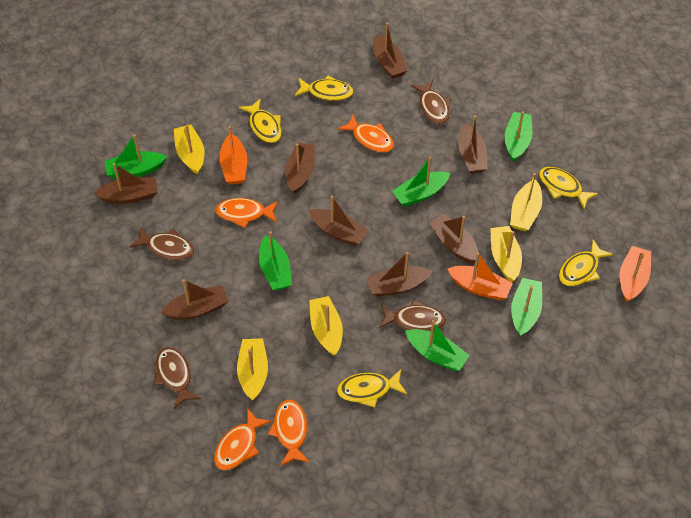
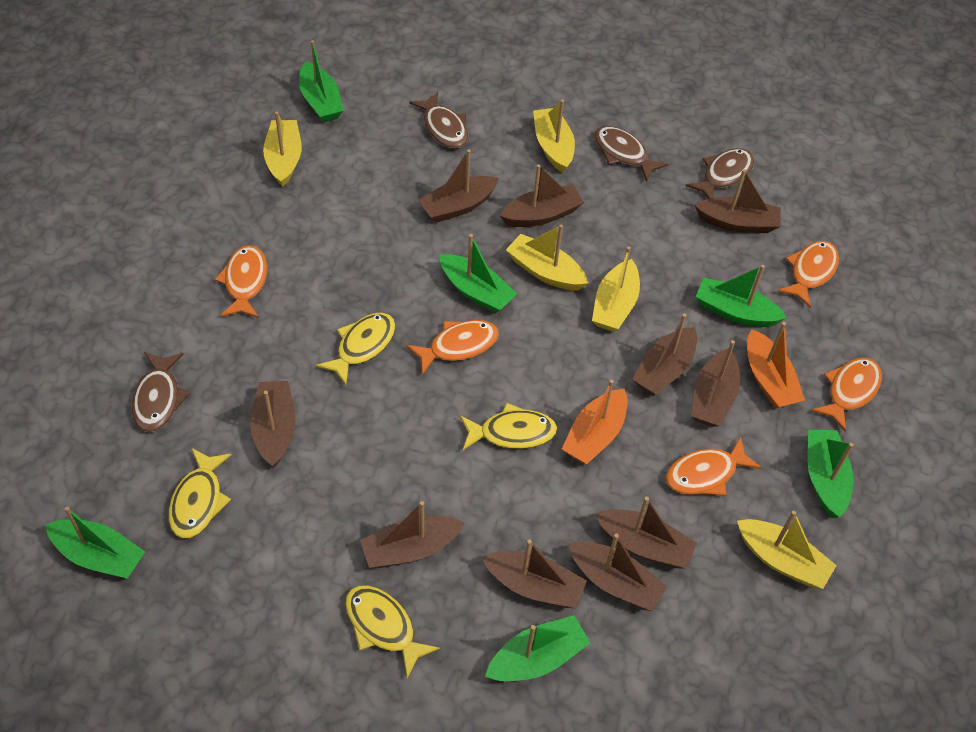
brown boat: 8 -> 10
orange boat: 3 -> 2
orange fish: 4 -> 5
yellow fish: 5 -> 4

